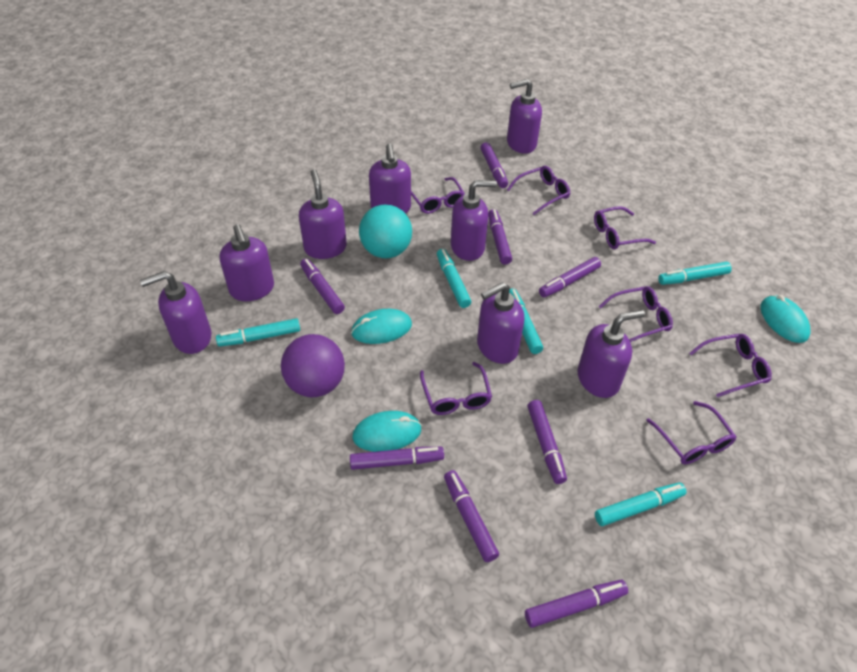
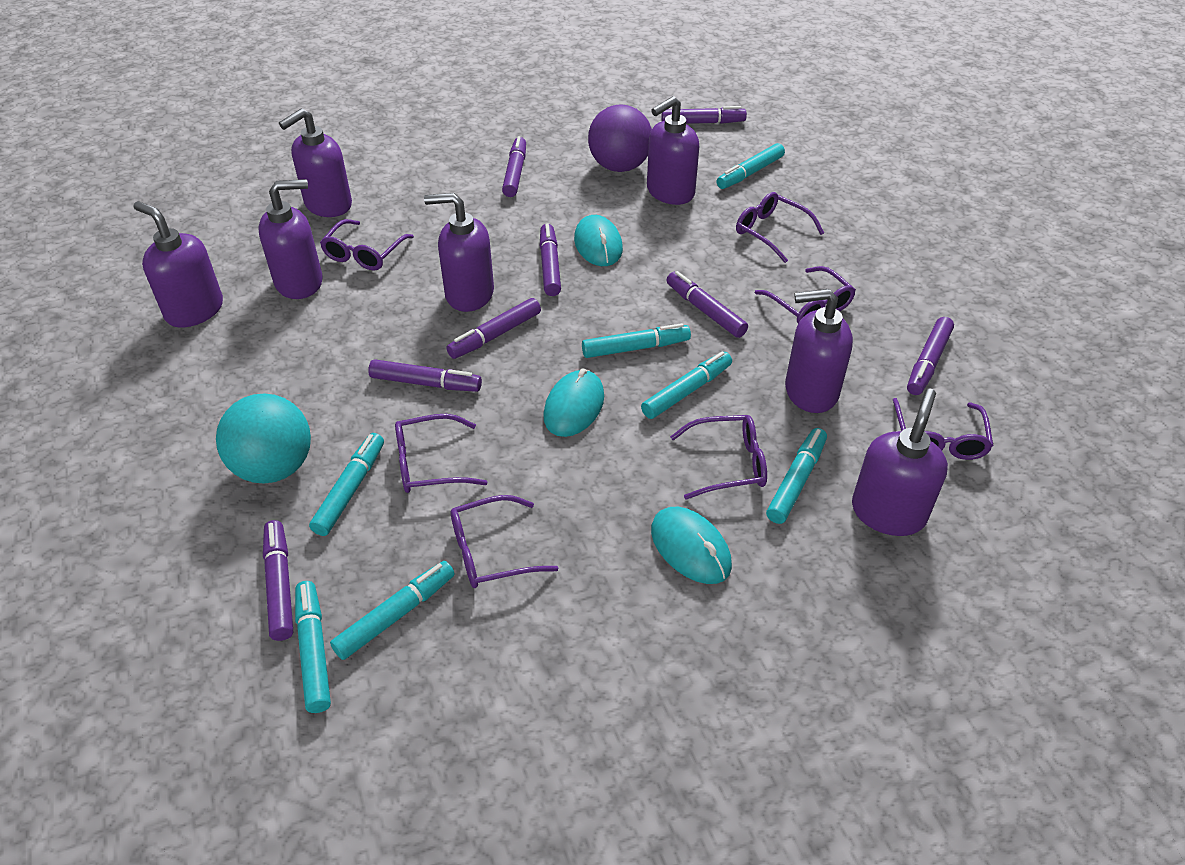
purple soap dispenser: 8 -> 7
turquoise marker: 5 -> 7

